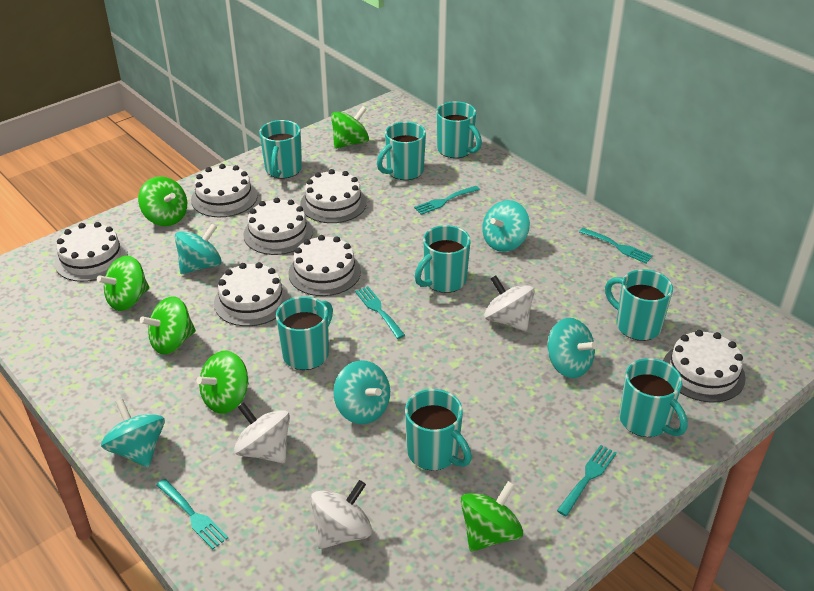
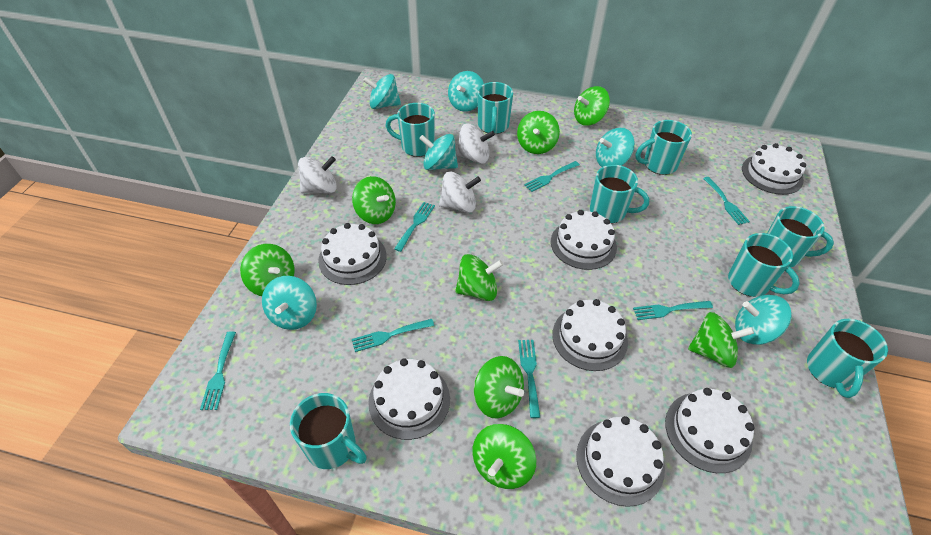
green spinning top: 6 -> 8
turquoise fork: 5 -> 7
turquoise spinning top: 5 -> 6

